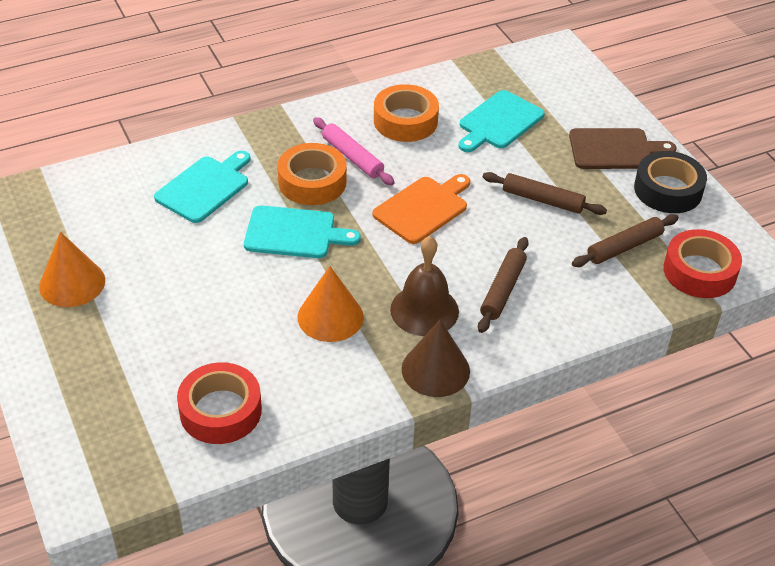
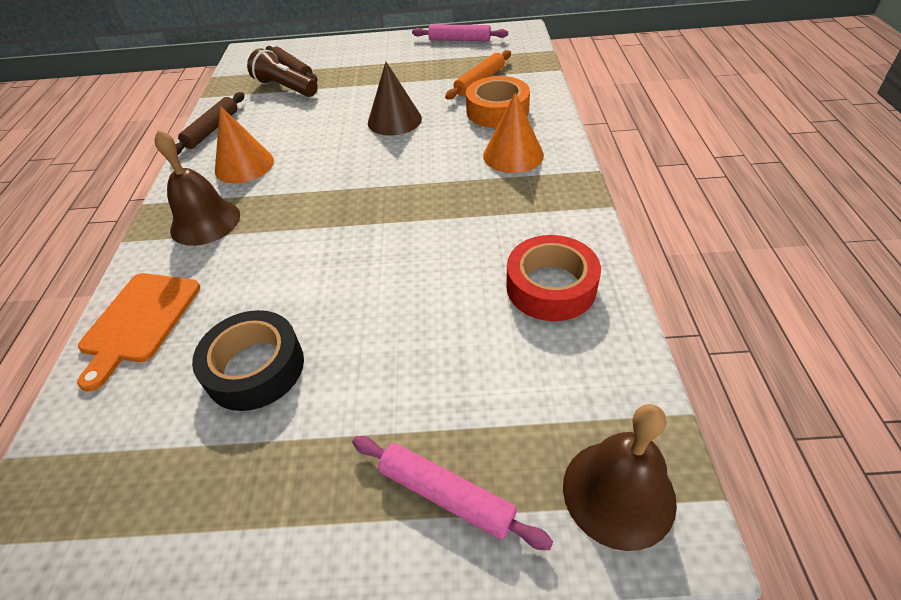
brown bell: 1 -> 2
brown cutting board: 1 -> 0
brown flashlight: 0 -> 1
brown rolling pin: 3 -> 2
orange rolling pin: 0 -> 1
orange tape: 2 -> 1
pink rolling pin: 1 -> 2
red tape: 2 -> 1
turquoise cutting board: 3 -> 0

